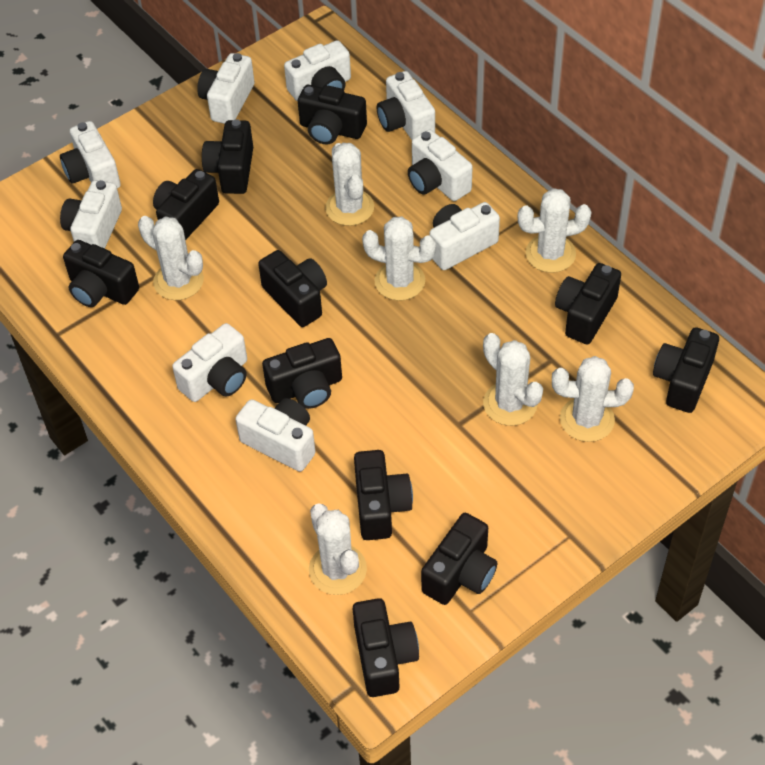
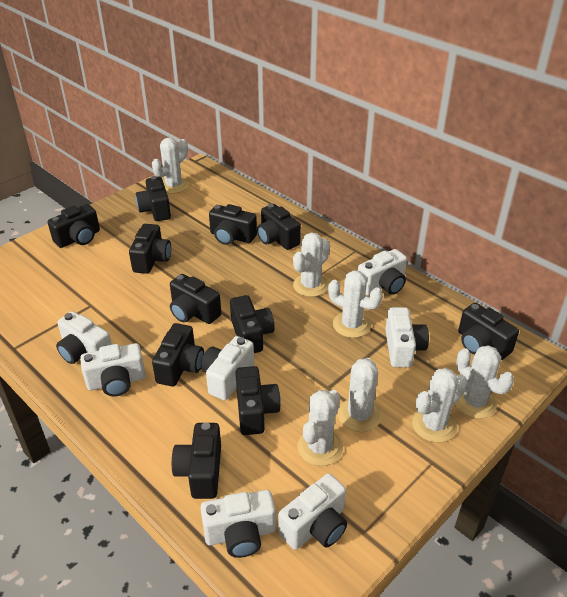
white camera: 9 -> 7

